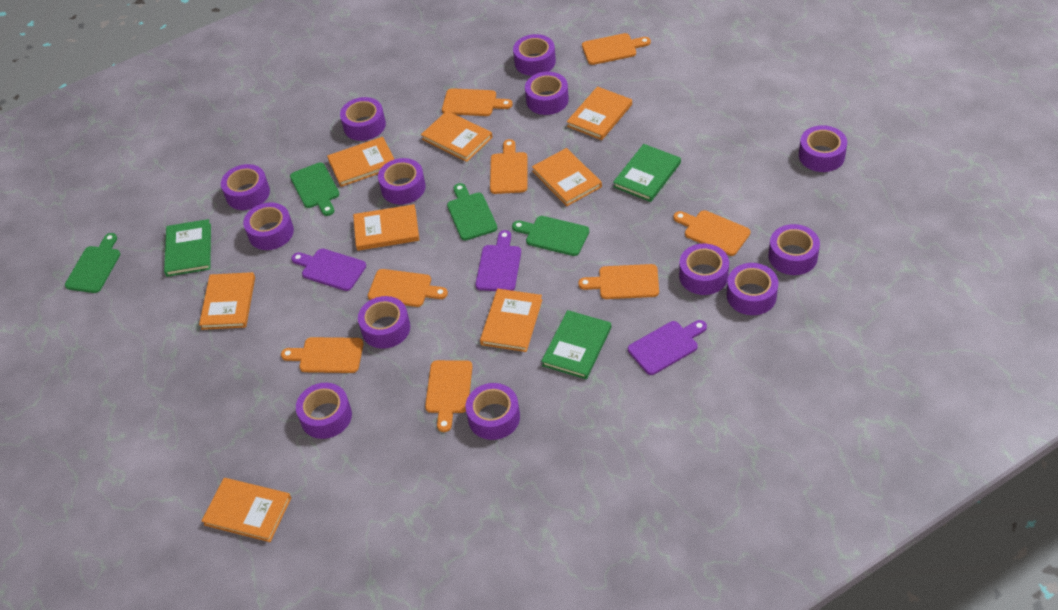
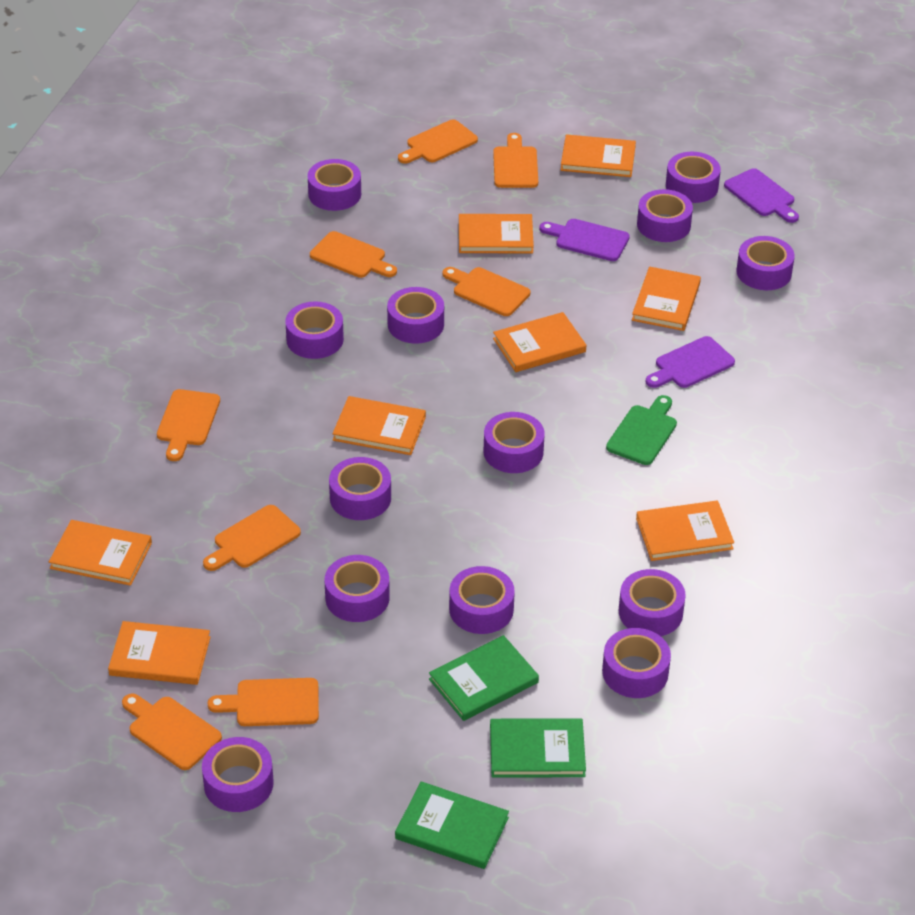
green cutting board: 4 -> 1

